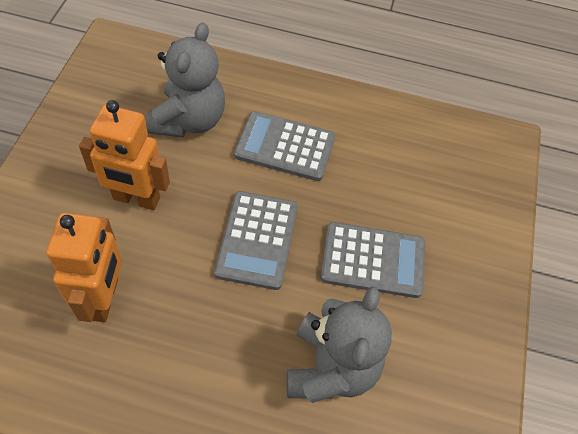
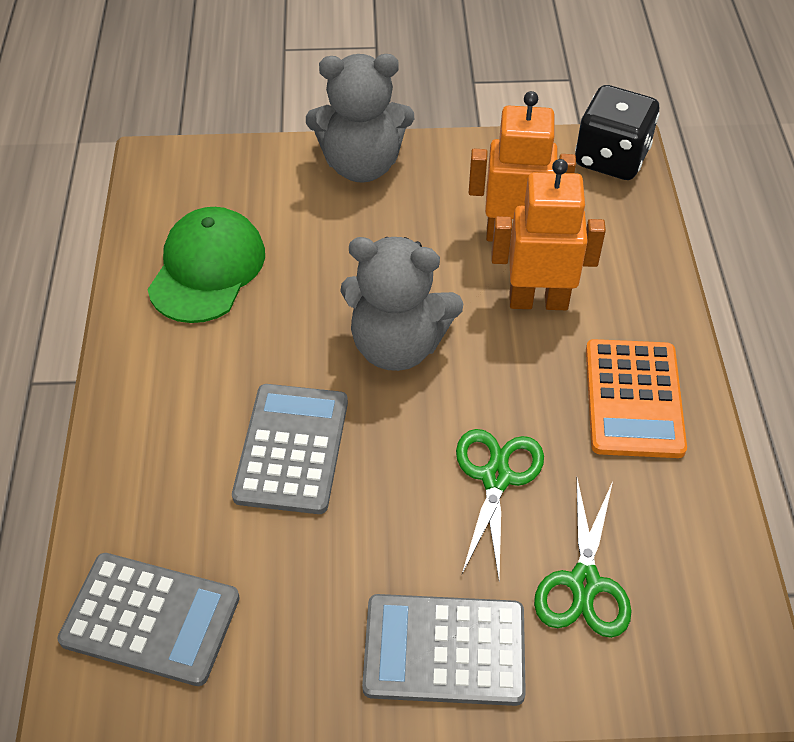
black dice: 0 -> 1
green cap: 0 -> 1
green scissors: 0 -> 2
orange calculator: 0 -> 1

